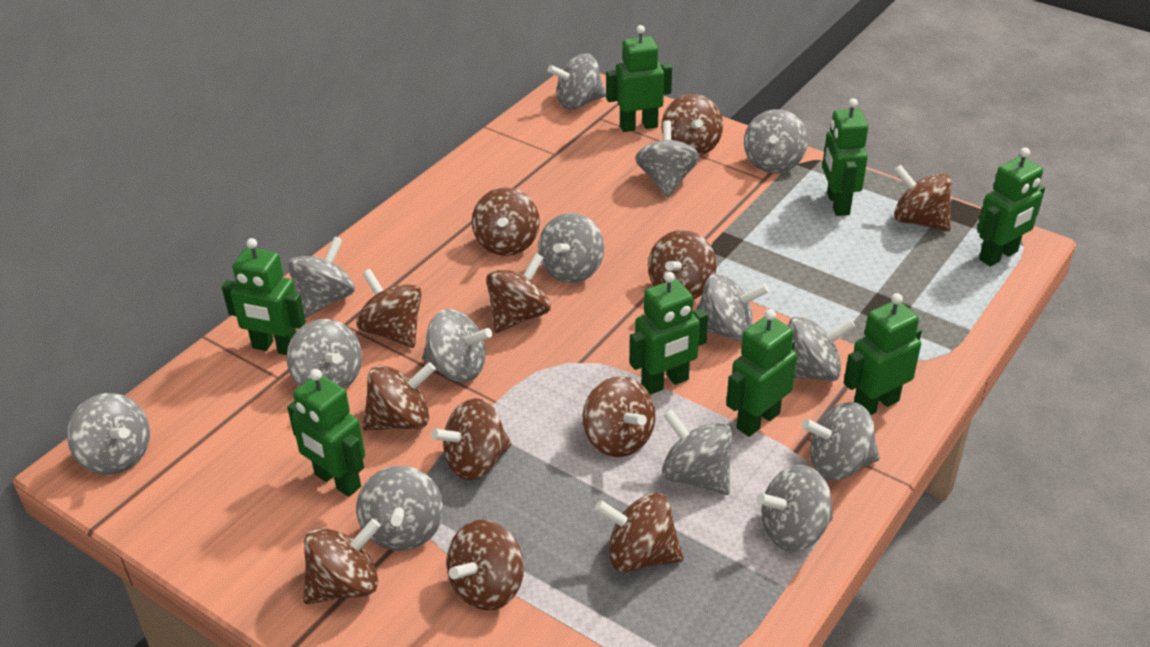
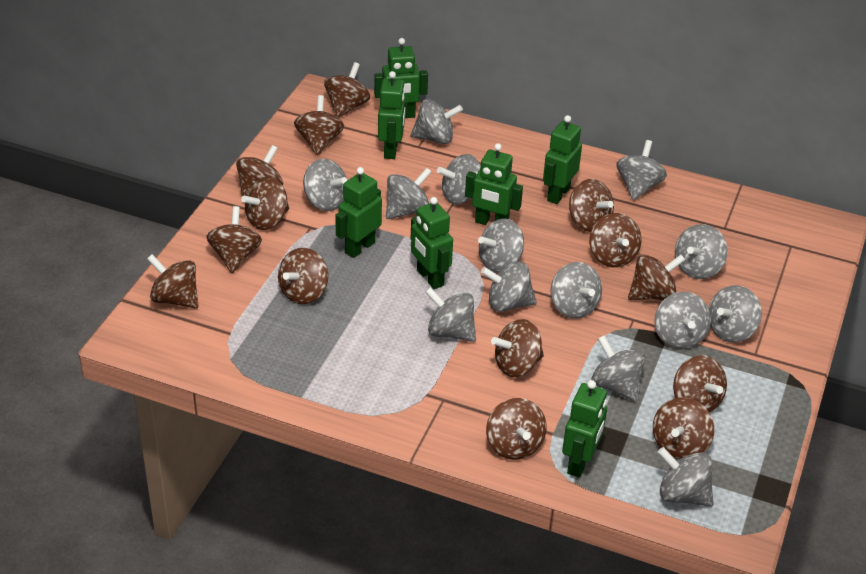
brown spinning top: 12 -> 14
green robot: 8 -> 7

